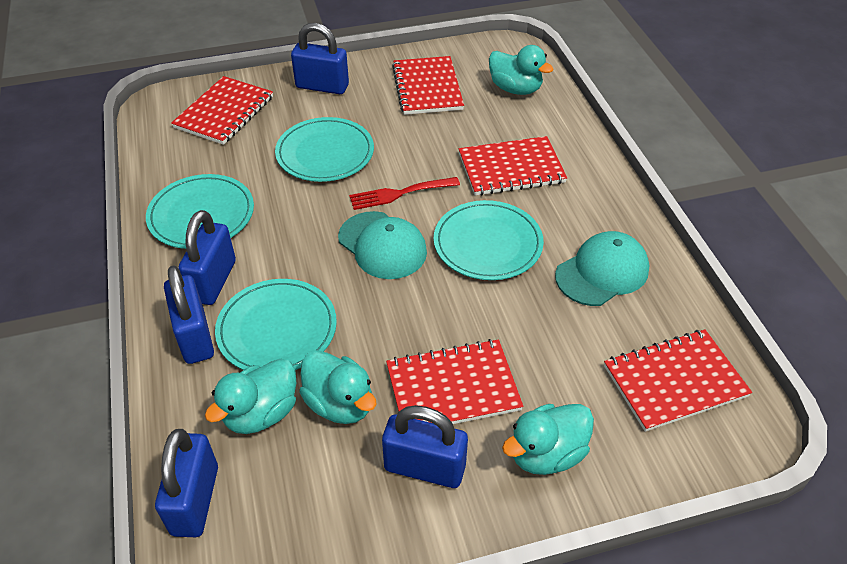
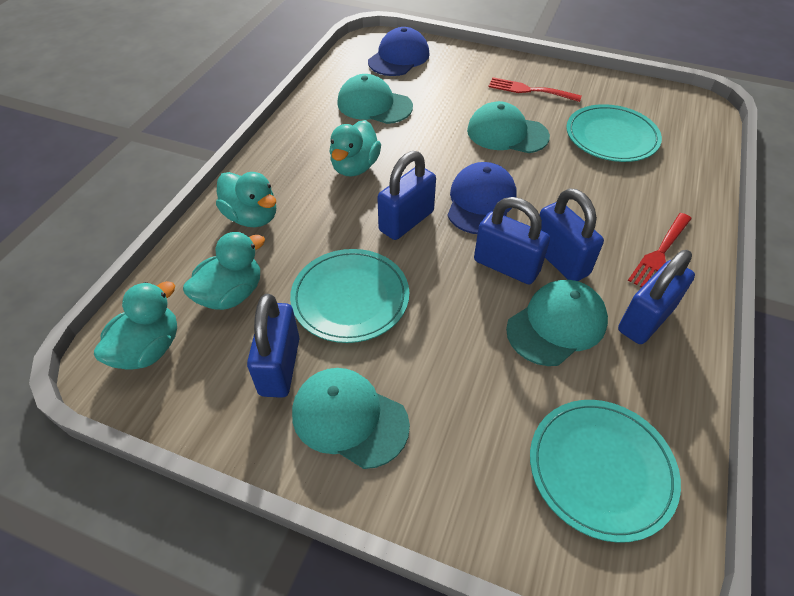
blue cap: 0 -> 2
red fork: 1 -> 2
red notebook: 5 -> 0
turquoise cap: 2 -> 4
turquoise plate: 4 -> 3

